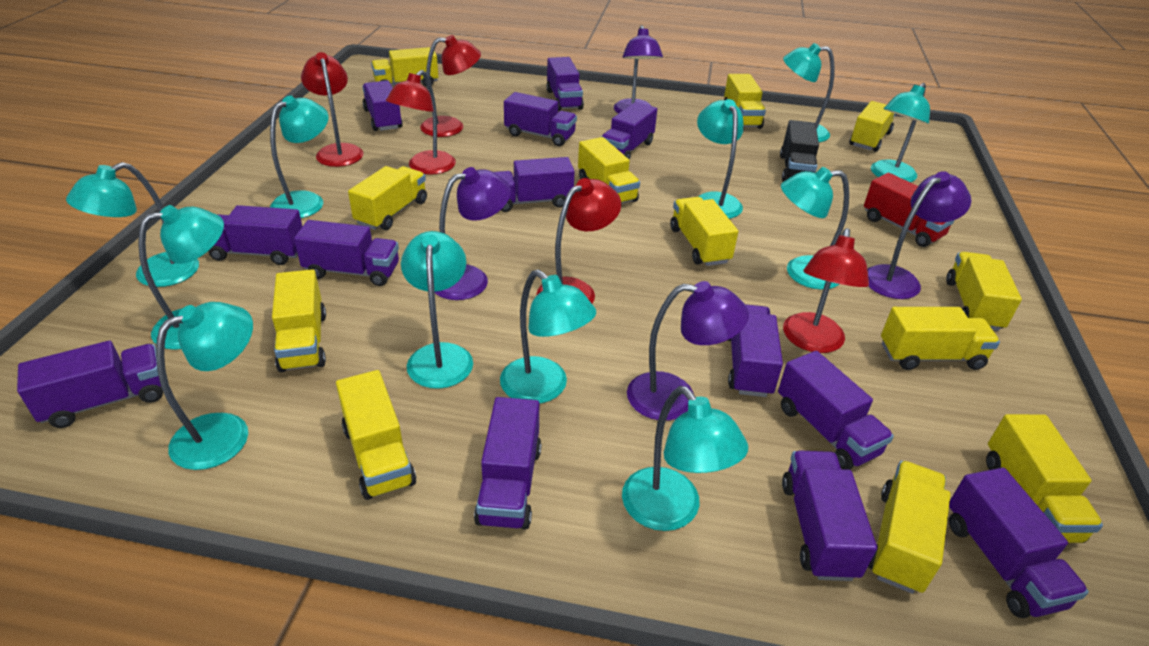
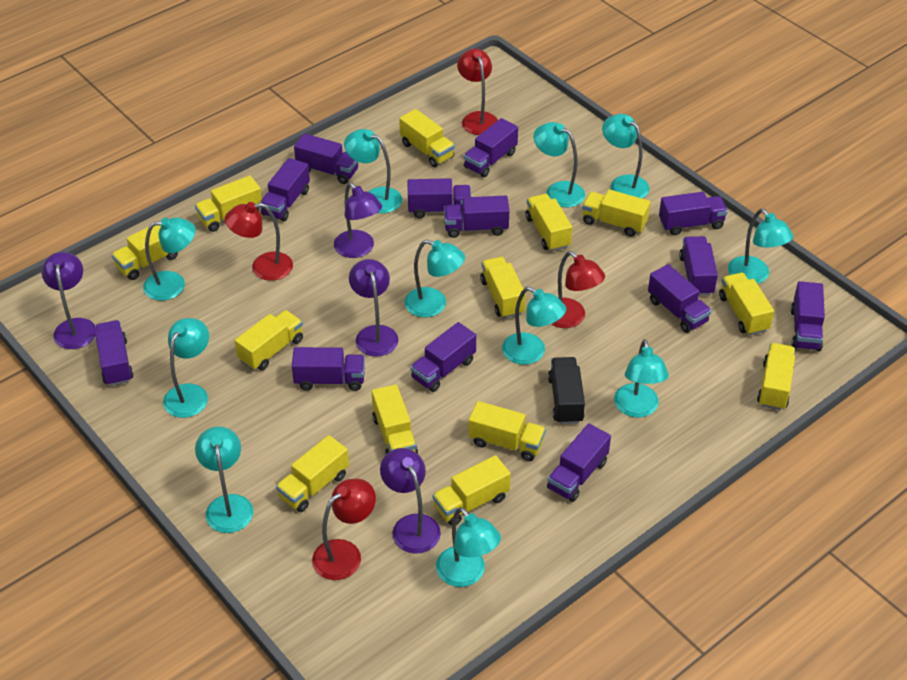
red lamp: 5 -> 4
red truck: 1 -> 0
yellow truck: 12 -> 13

